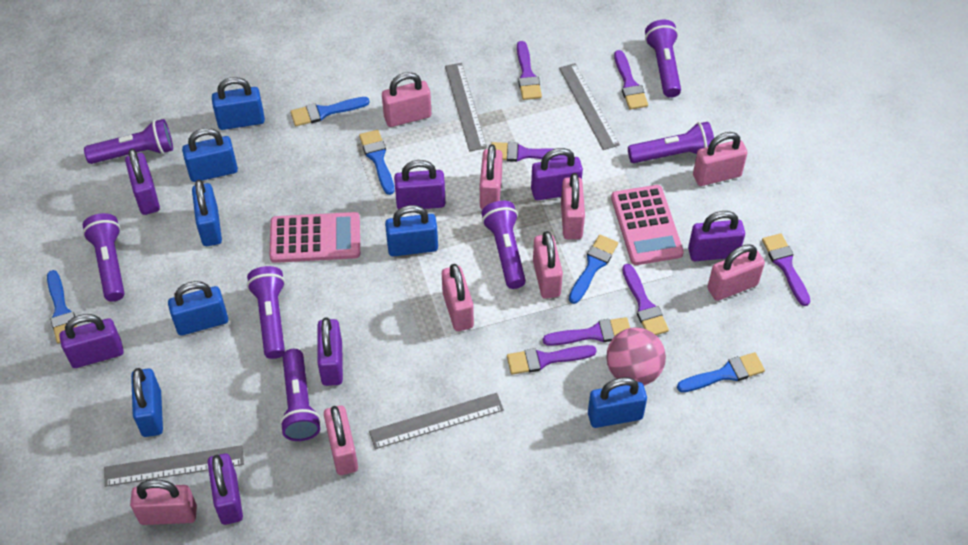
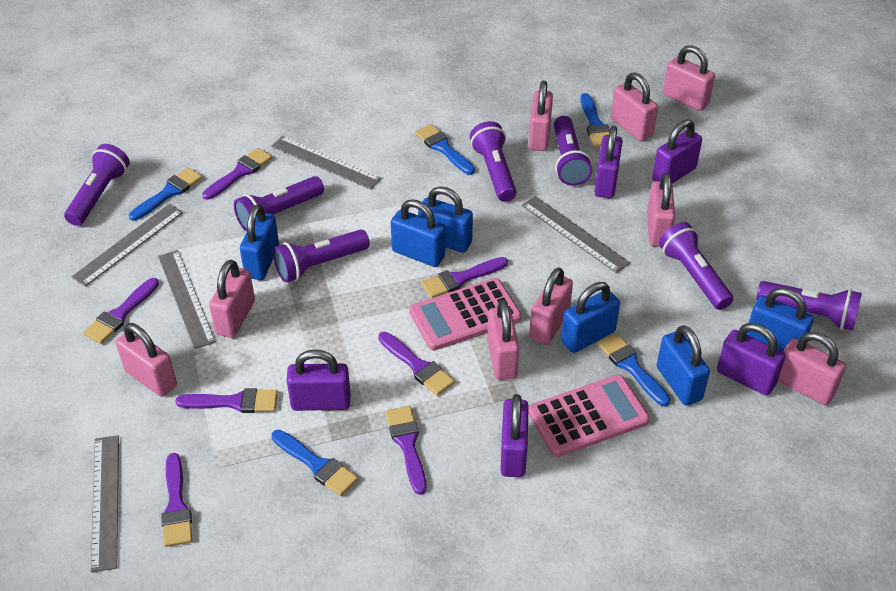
blue padlock: 7 -> 6
grey ruler: 4 -> 5
pink ball: 1 -> 0
purple padlock: 7 -> 5

